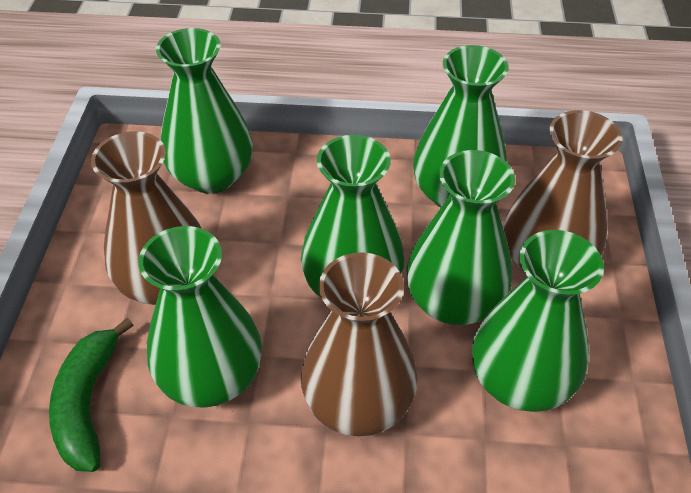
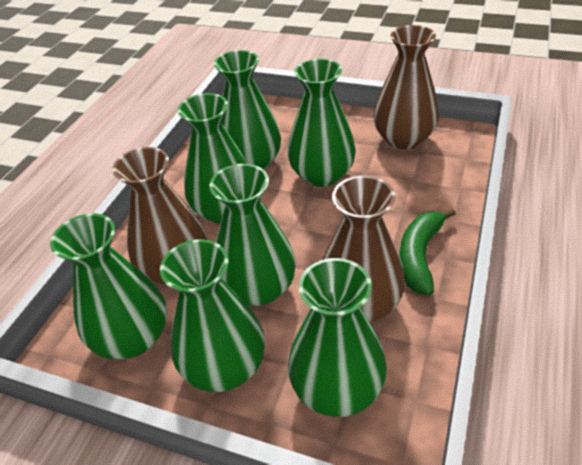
green vase: 6 -> 7

